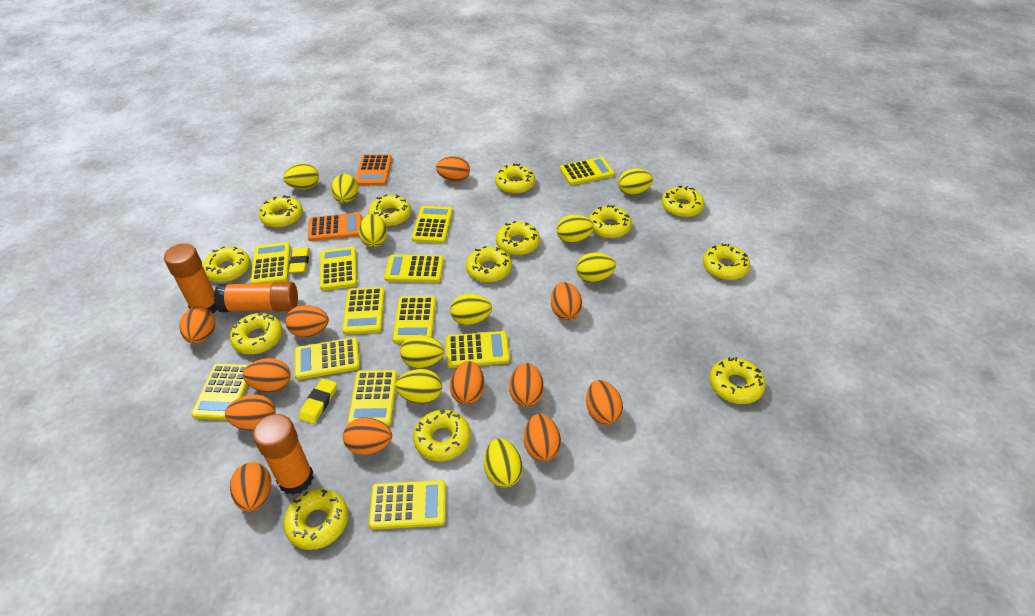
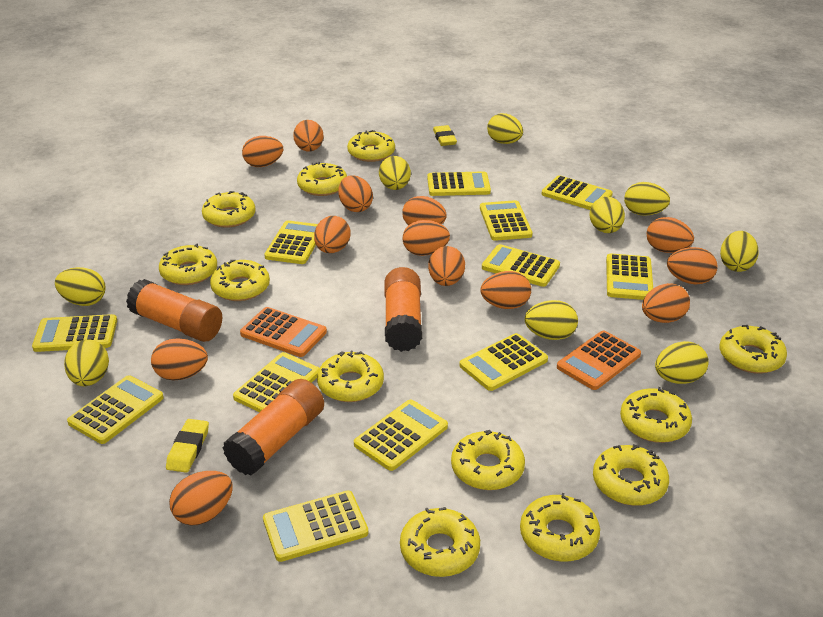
orange egg: 12 -> 13
yellow donut: 13 -> 12
yellow egg: 10 -> 9

